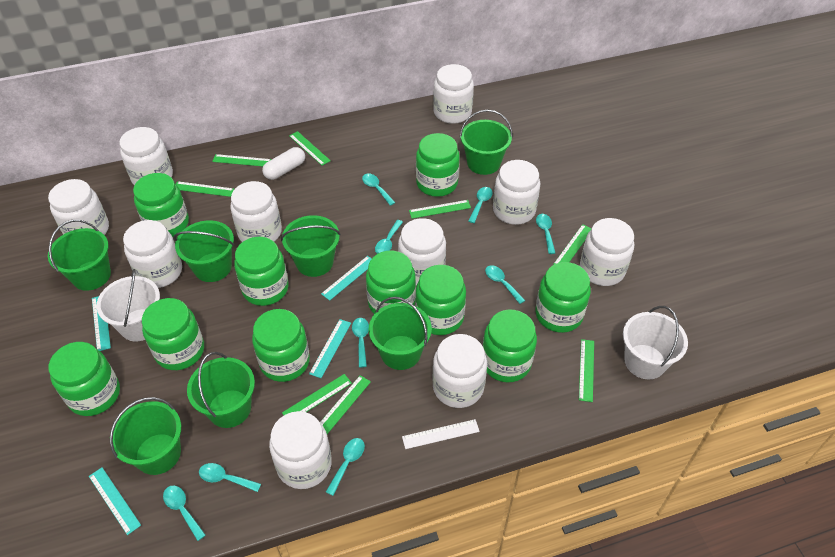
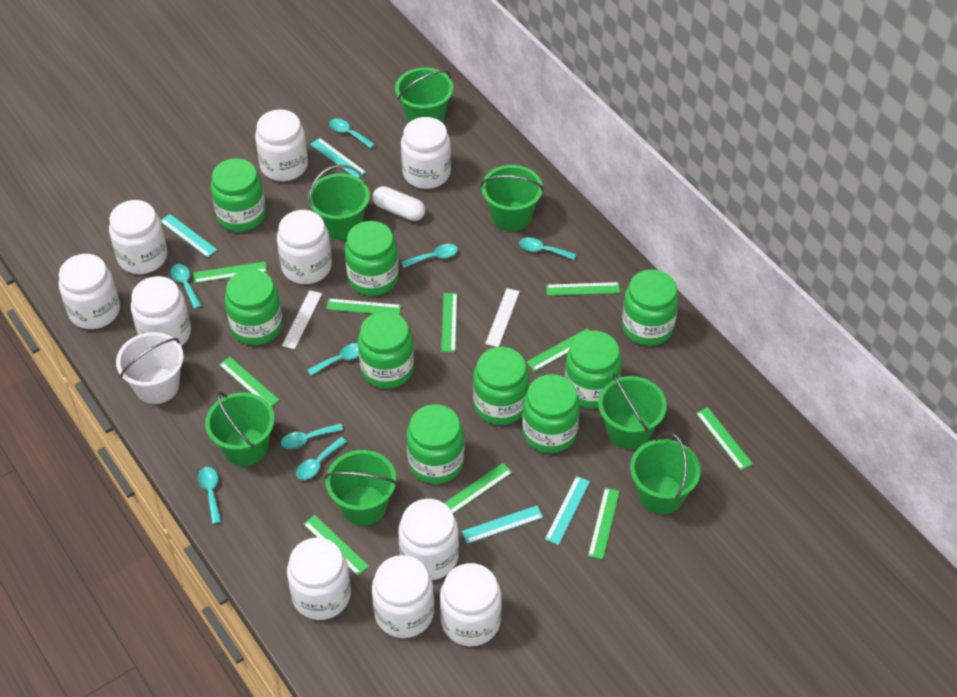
green jar: 10 -> 9
green ruler: 8 -> 10
turquoise spoon: 9 -> 8
white bucket: 2 -> 1
white ruler: 1 -> 2

